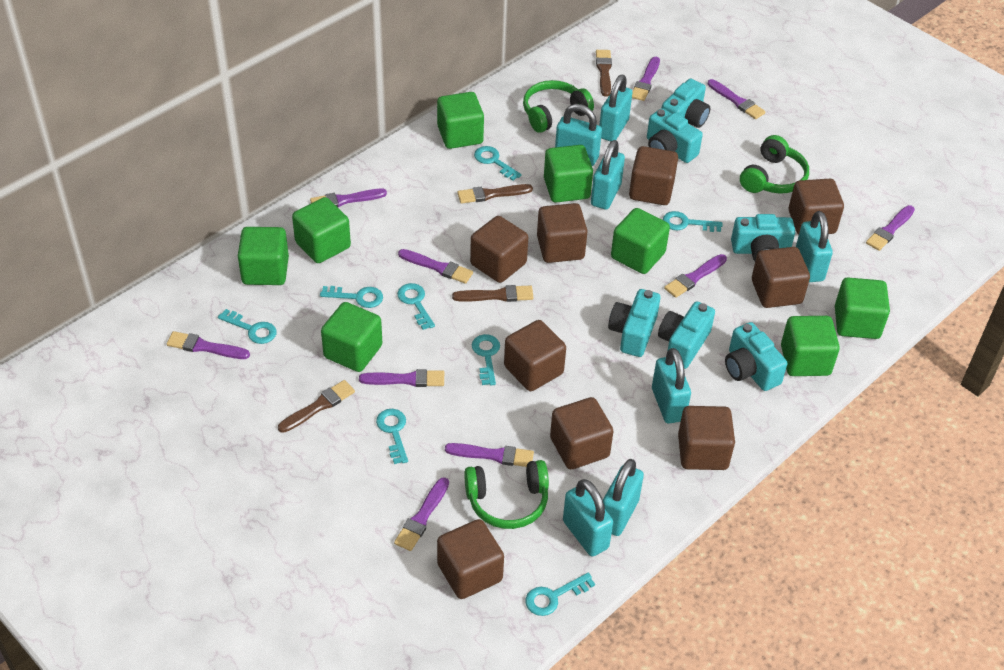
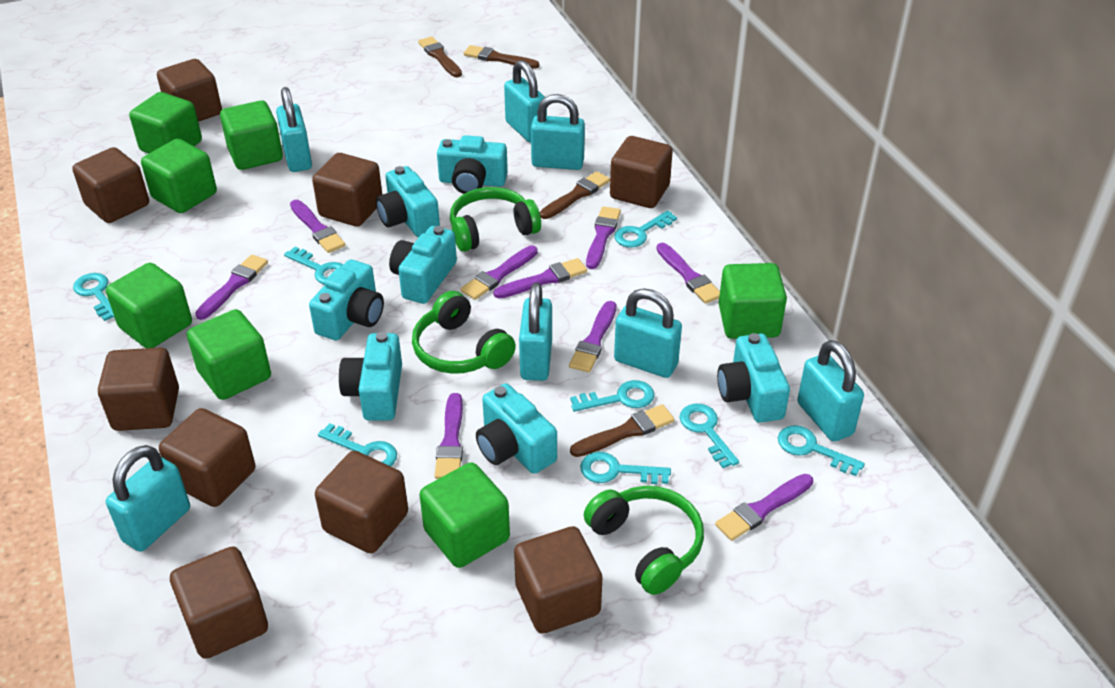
green cube: 8 -> 7
purple brush: 10 -> 9
turquoise camera: 6 -> 7

